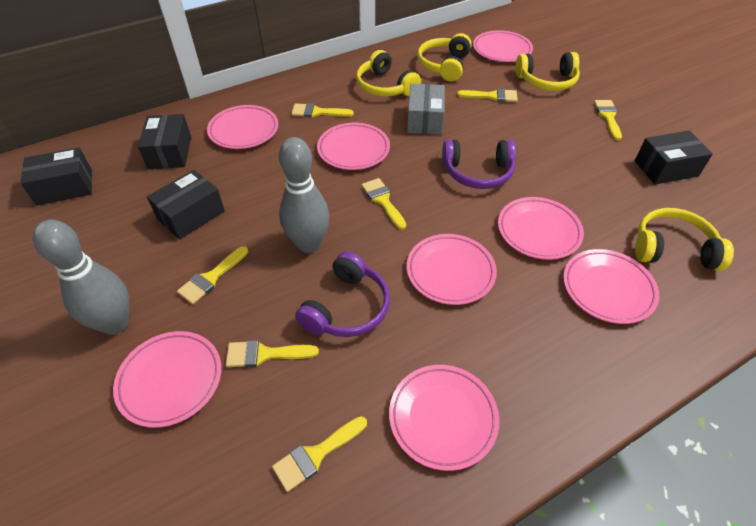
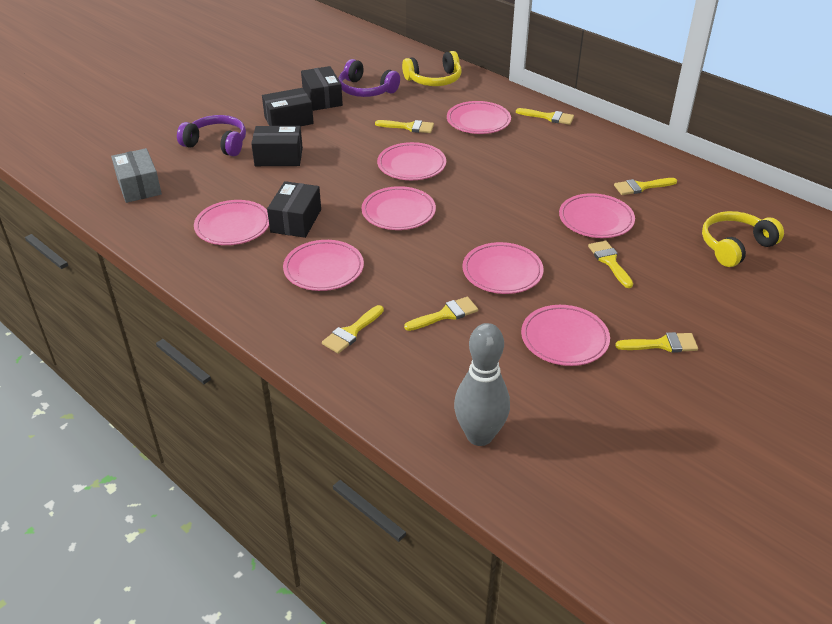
grey bowling pin: 2 -> 1
yellow headphones: 4 -> 2

